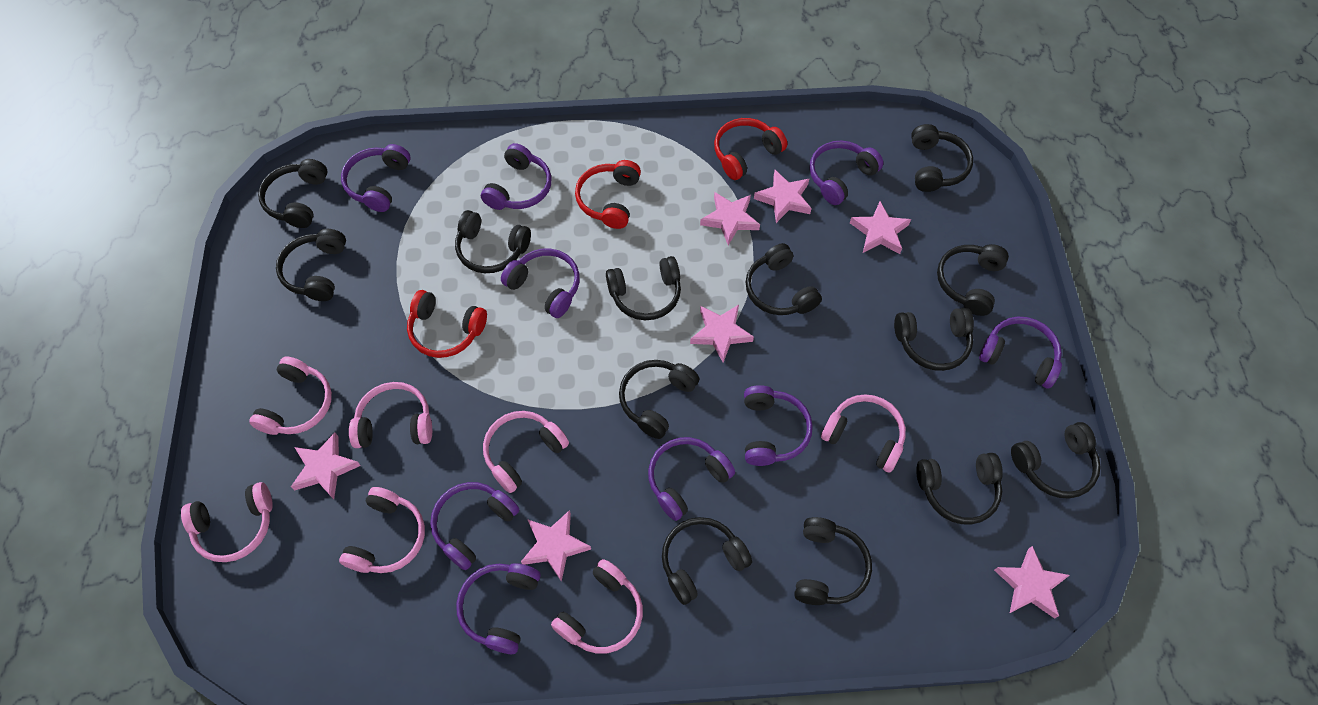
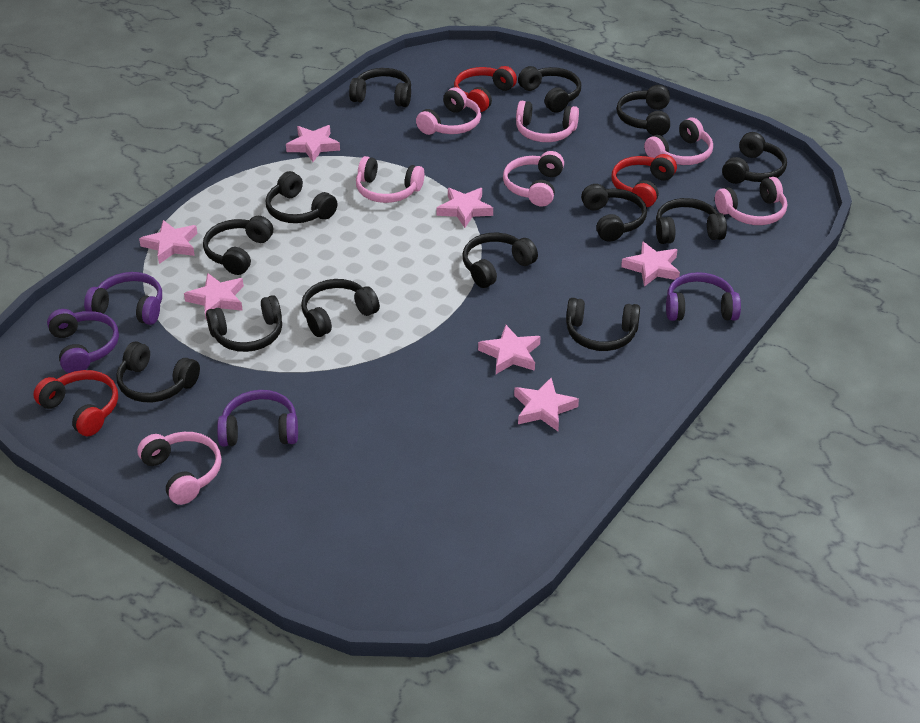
purple headphones: 9 -> 4

